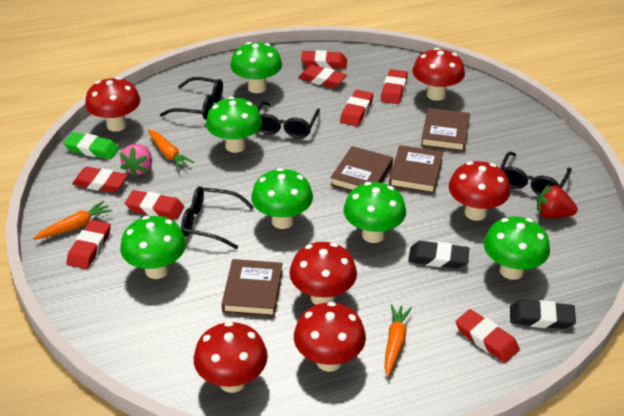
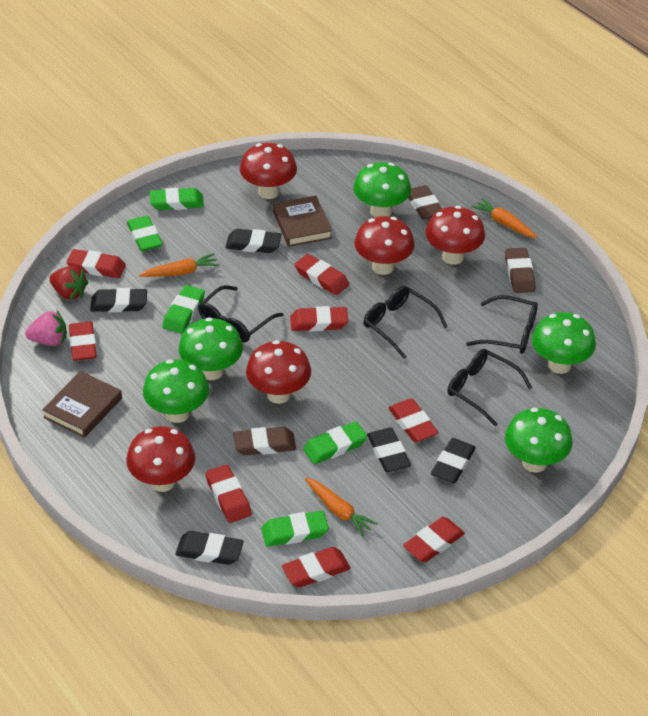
black eraser: 2 -> 5
brown book: 4 -> 2
brown eraser: 0 -> 3
green eraser: 1 -> 5
green mushroom: 6 -> 5
red mushroom: 6 -> 5

